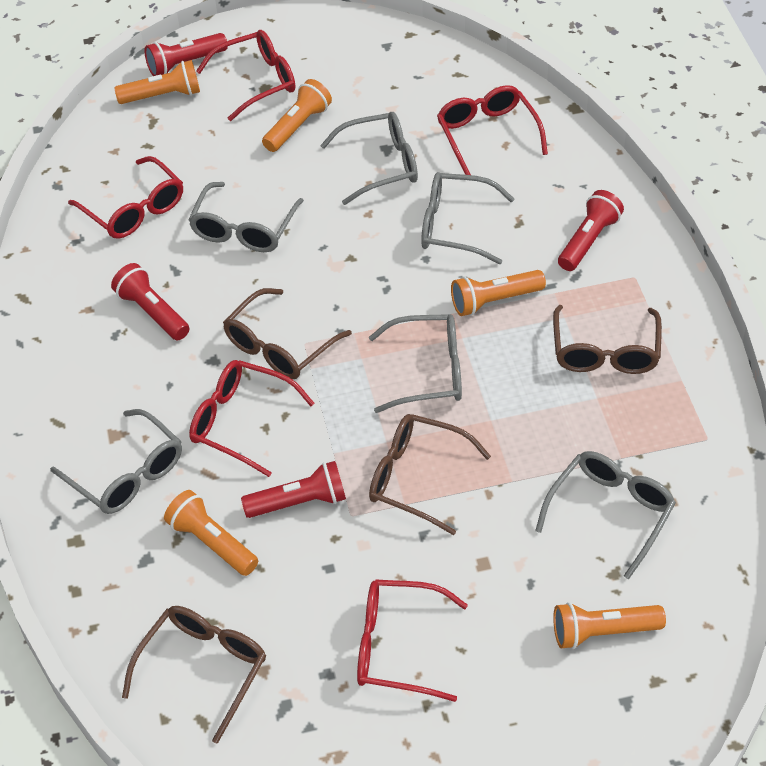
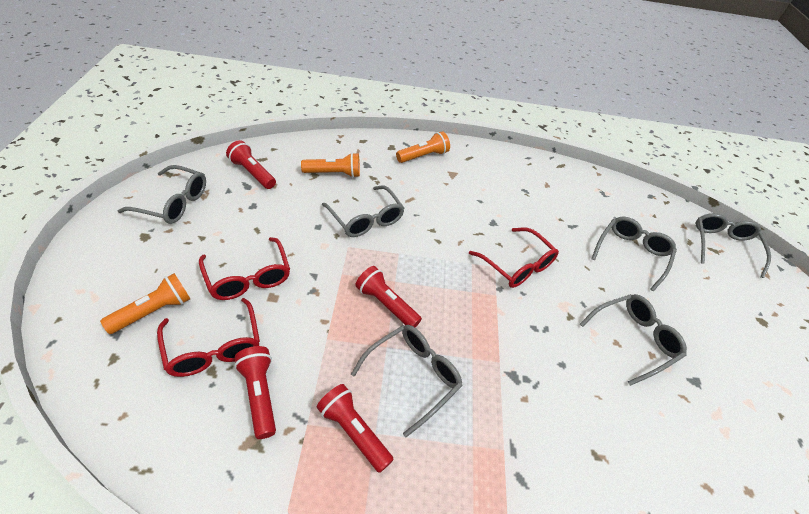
brown glasses: 4 -> 0
orange flashlight: 5 -> 3
red glasses: 5 -> 3

